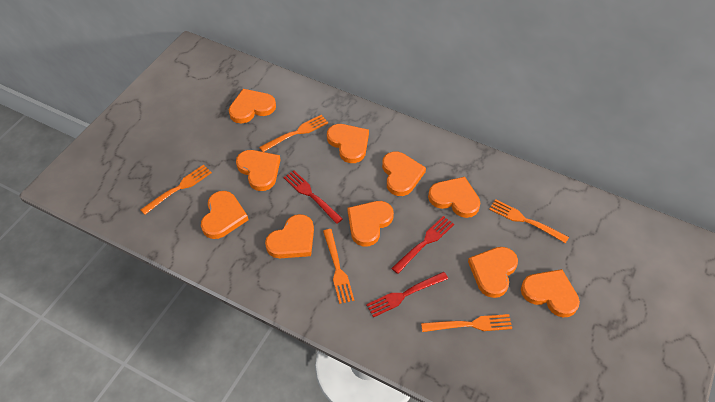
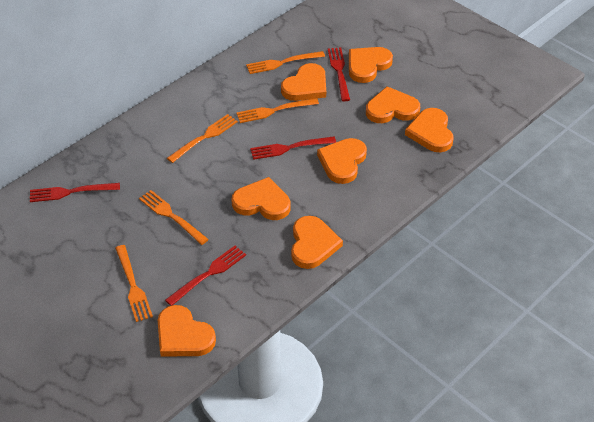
orange heart: 10 -> 8
red fork: 3 -> 4

